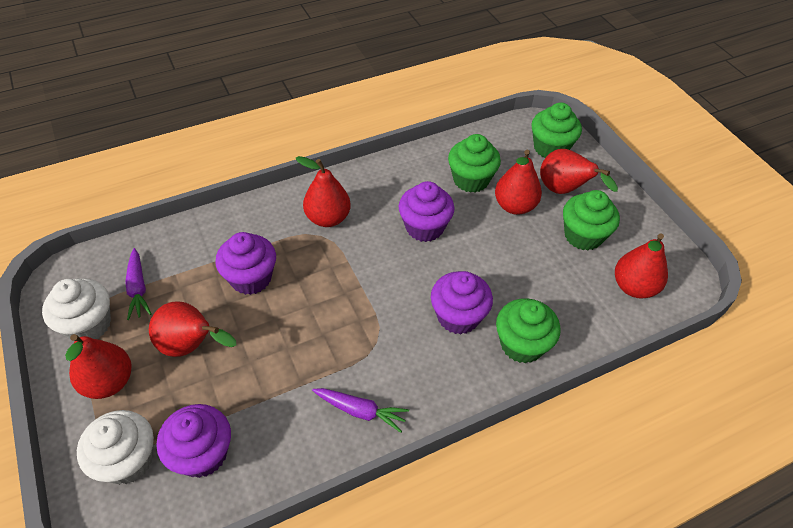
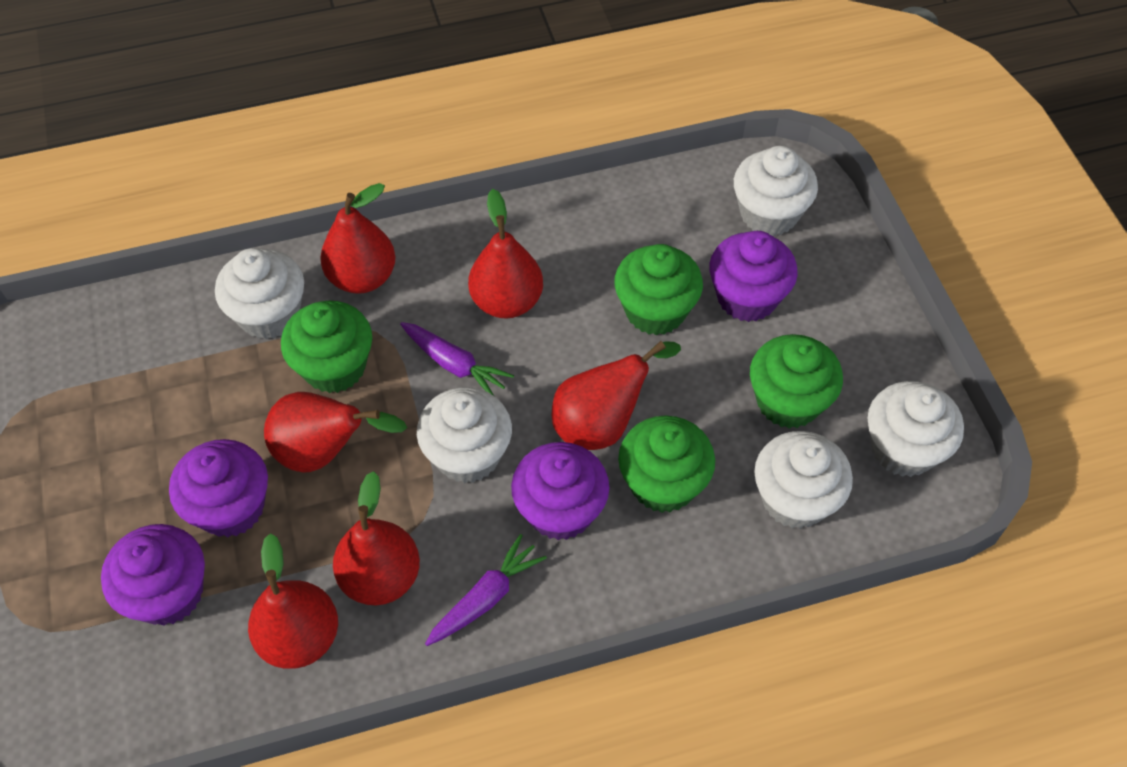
white cupcake: 2 -> 5

